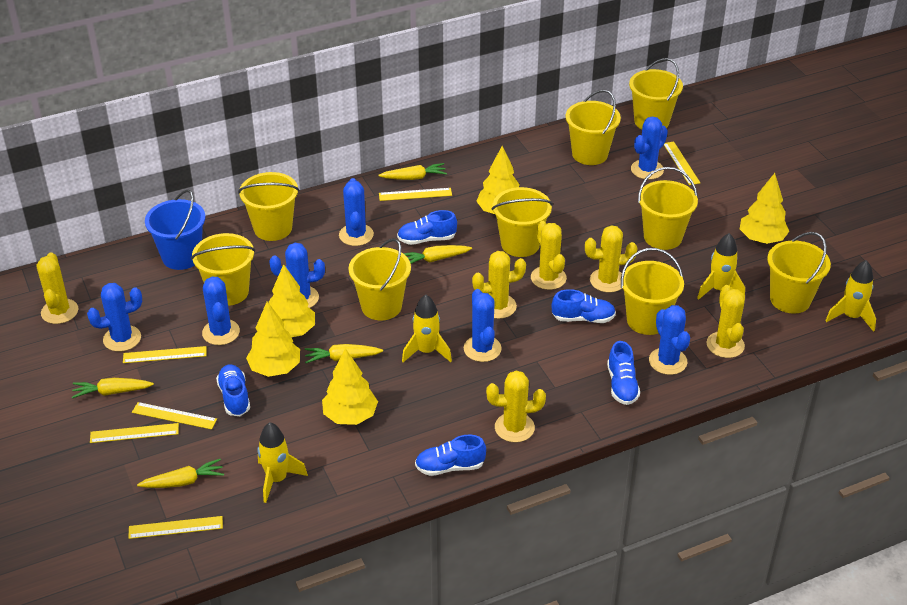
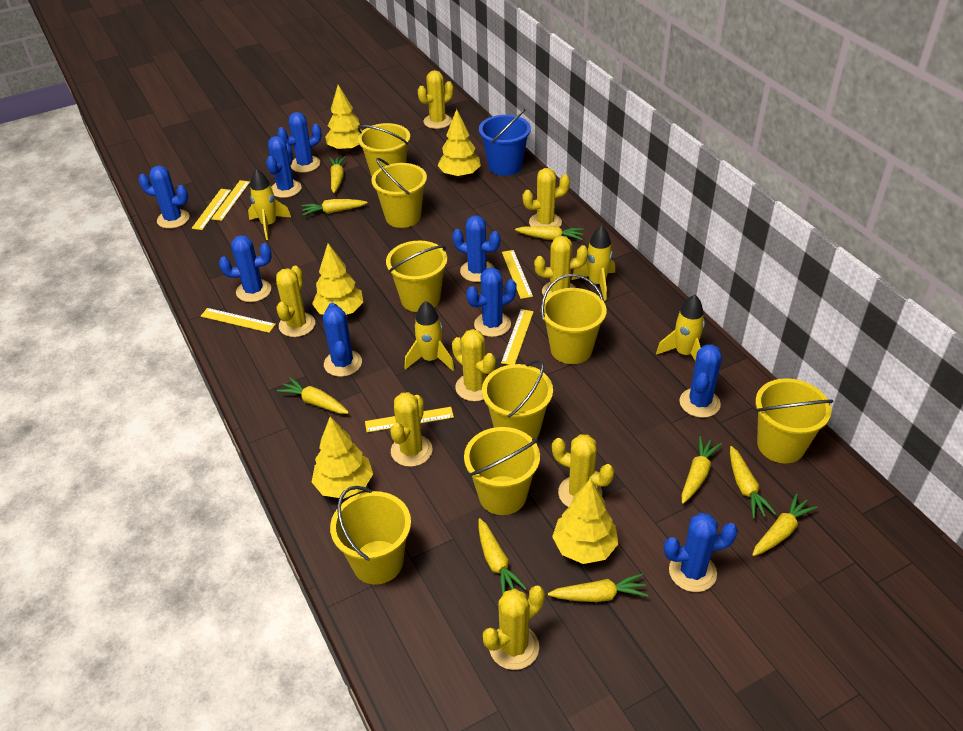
blue cactus: 7 -> 9
blue shoe: 5 -> 0
yellow bucket: 9 -> 8
yellow cactus: 6 -> 8
yellow carrot: 5 -> 9

